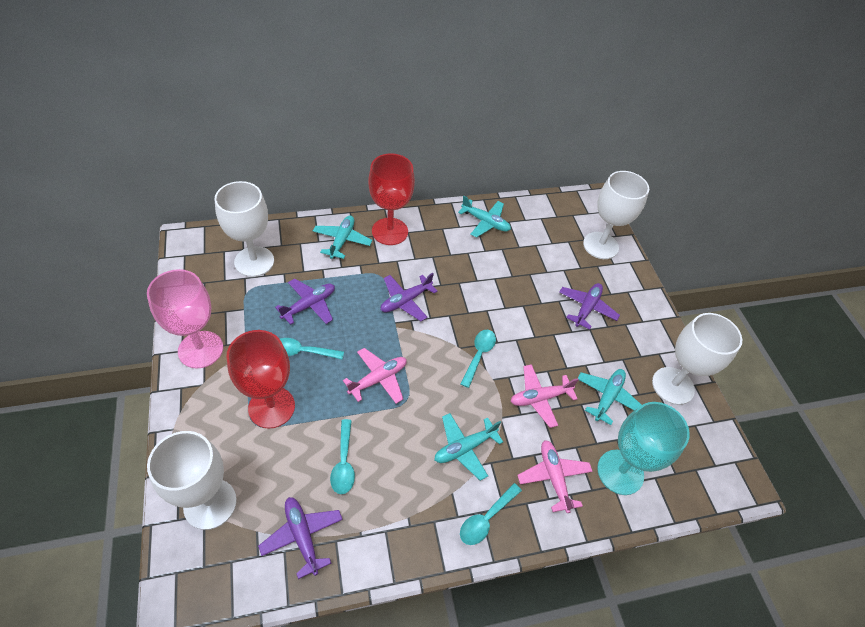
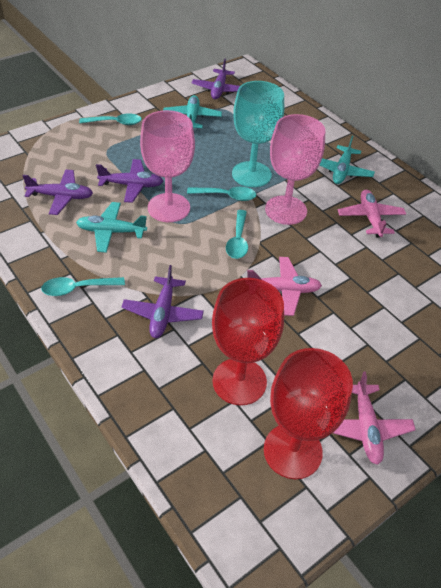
pink goblet: 1 -> 2
turquoise plane: 4 -> 3
white goblet: 4 -> 0

